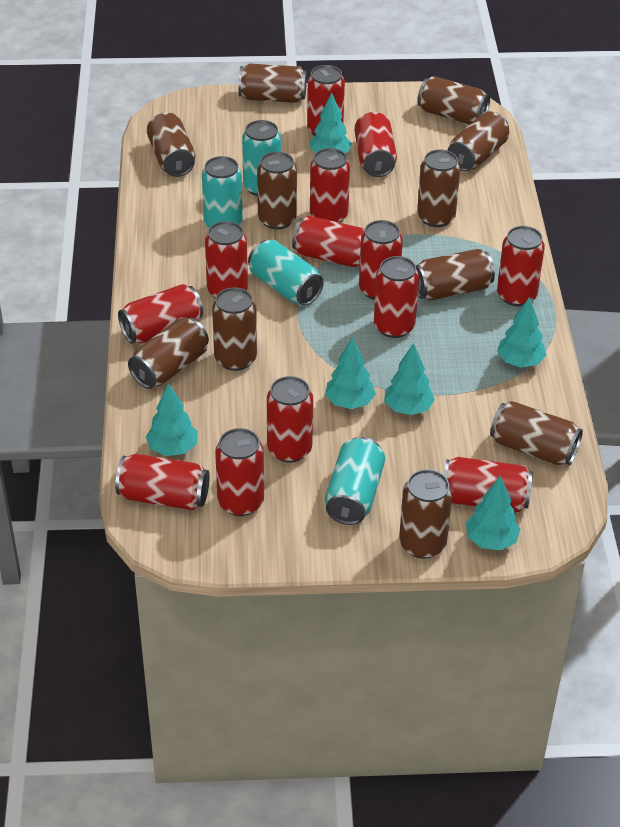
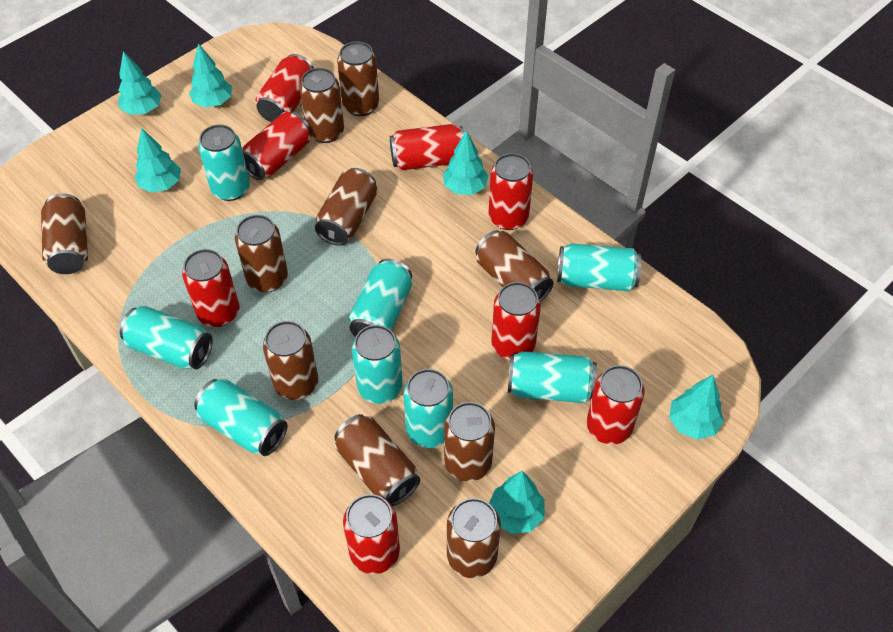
brown can: 11 -> 10
red can: 13 -> 8
turquoise can: 4 -> 8

